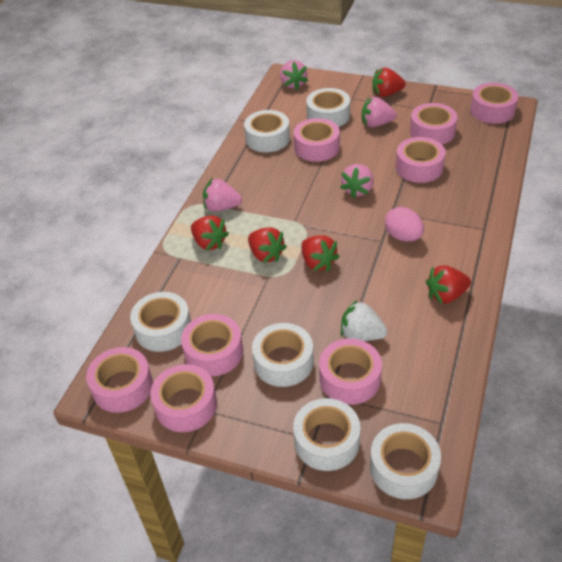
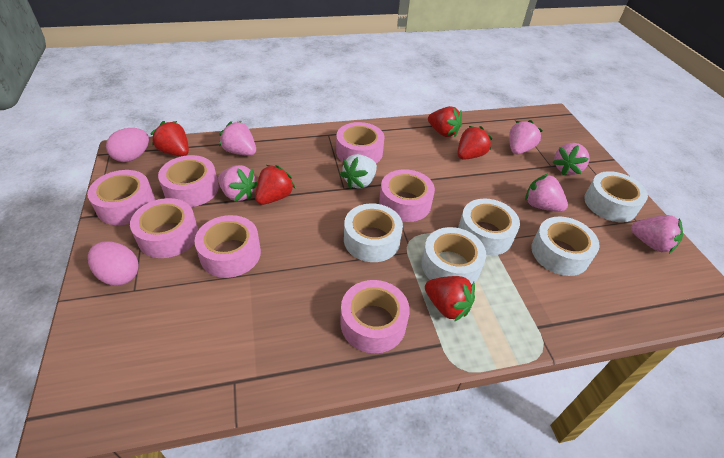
pink egg: 1 -> 2
pink strawberry: 4 -> 6
pink tape: 8 -> 7
white tape: 6 -> 5

